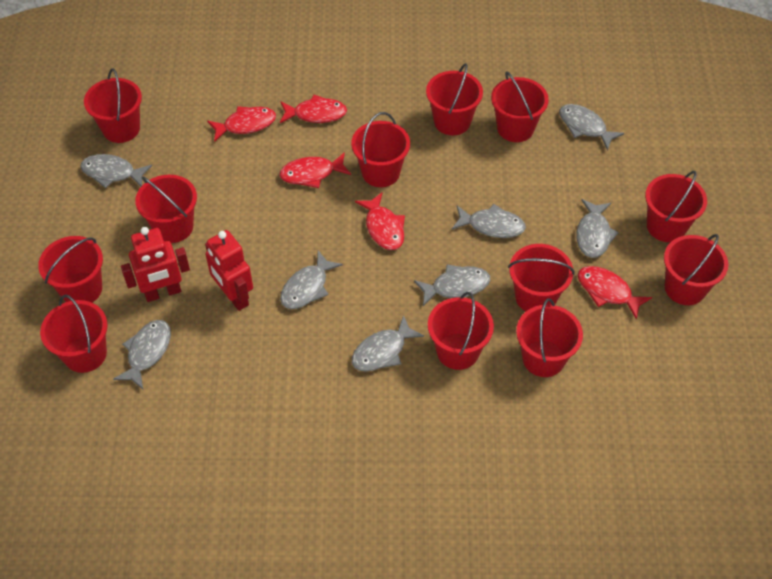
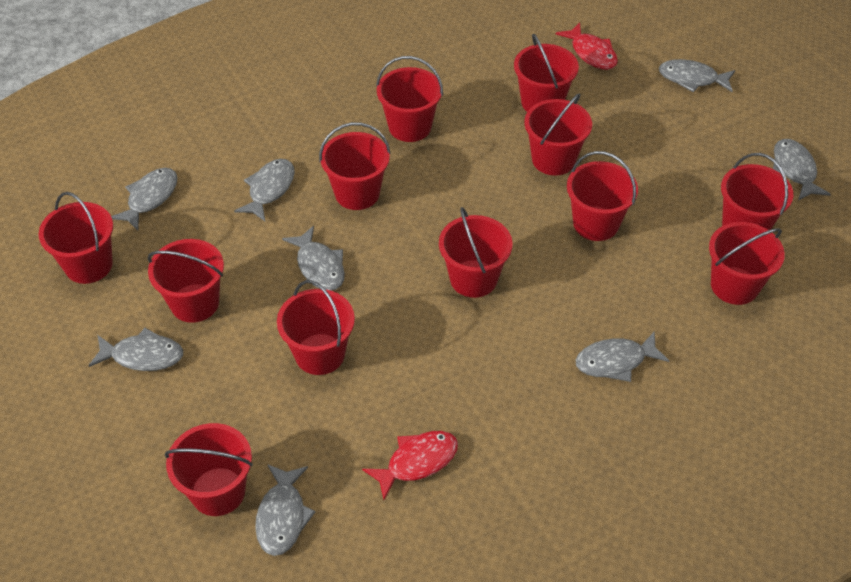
red fish: 5 -> 2
red robot: 2 -> 0

